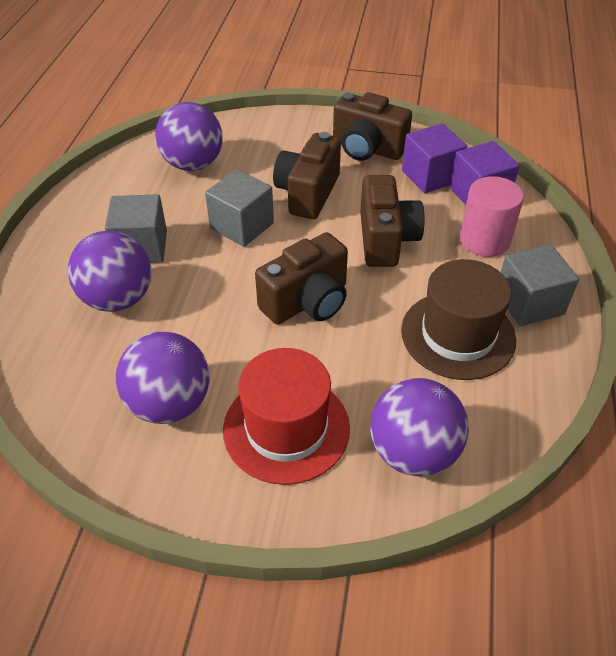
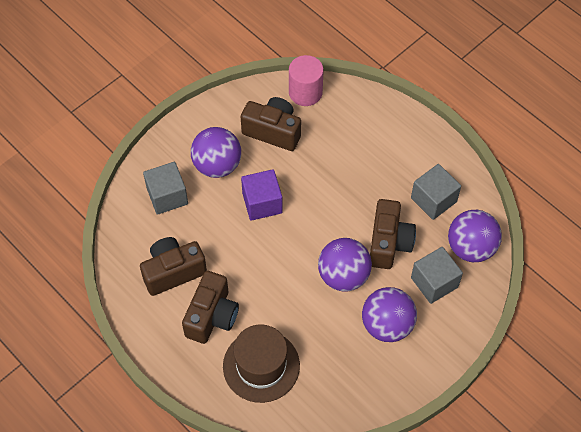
purple cube: 2 -> 1
red hat: 1 -> 0

